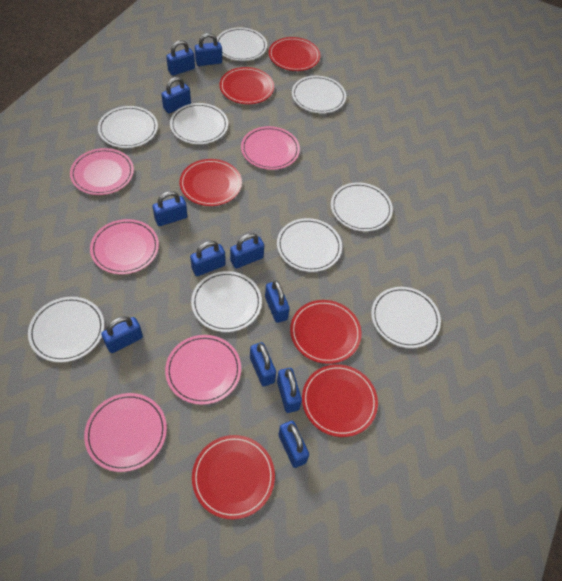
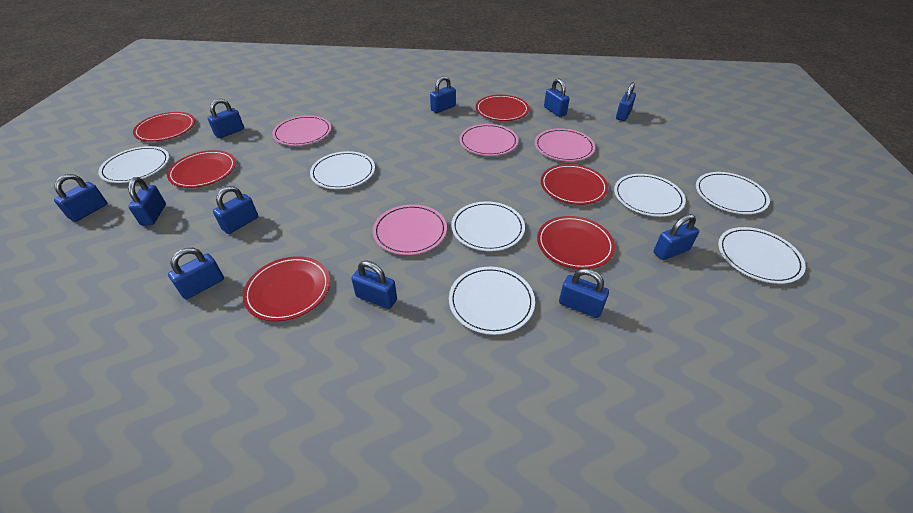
pink plate: 5 -> 4
white plate: 9 -> 7

